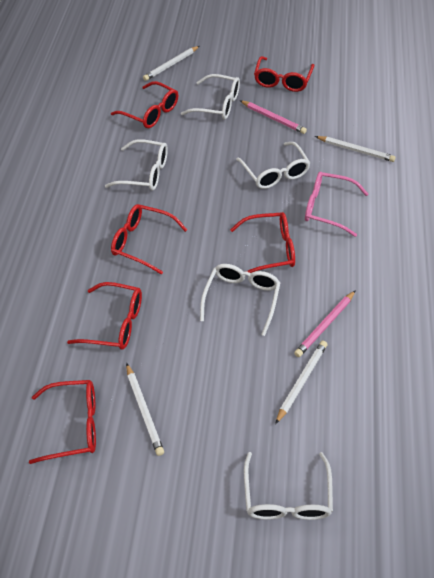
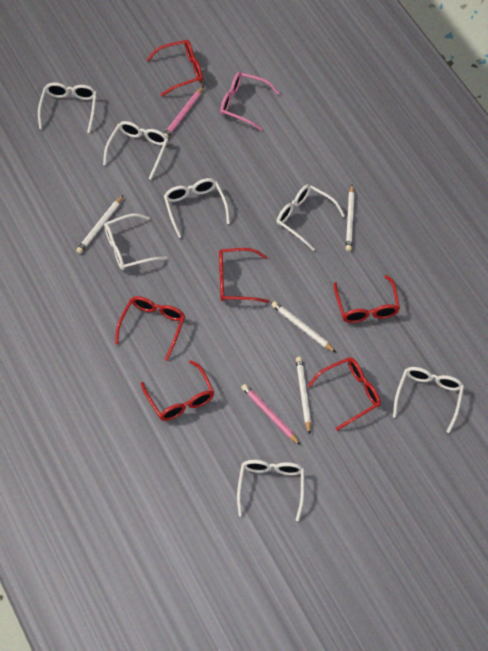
white glasses: 5 -> 7

